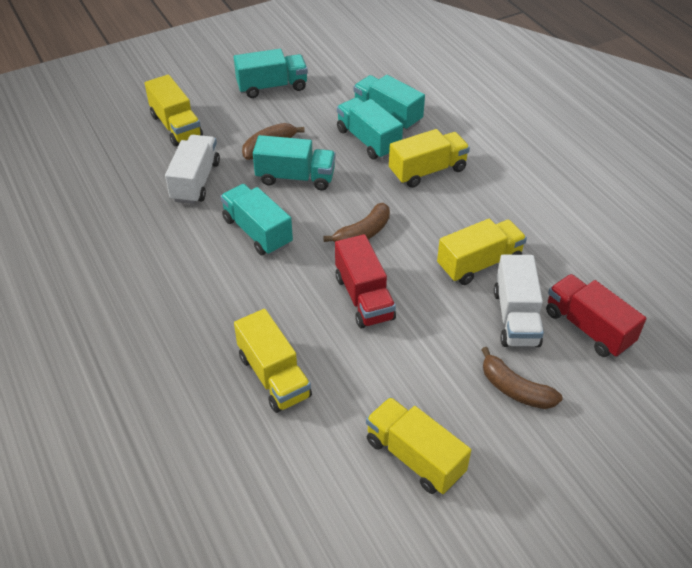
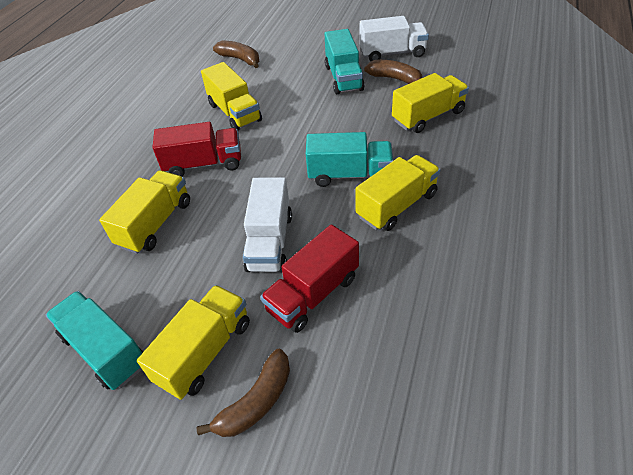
turquoise truck: 5 -> 3

